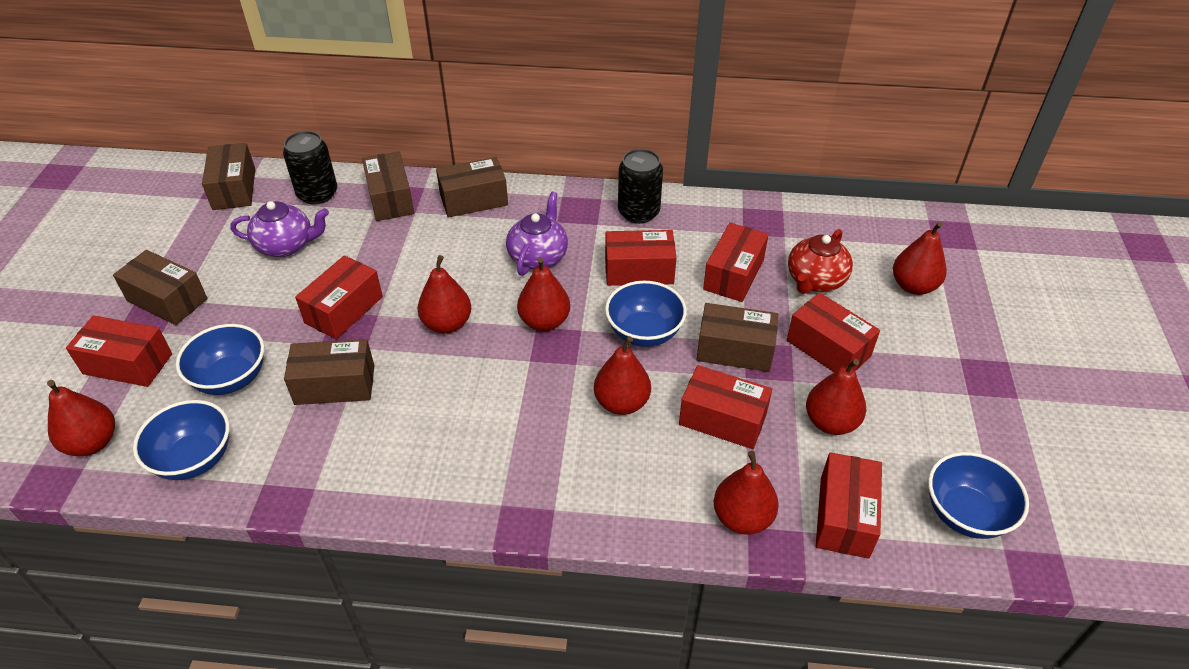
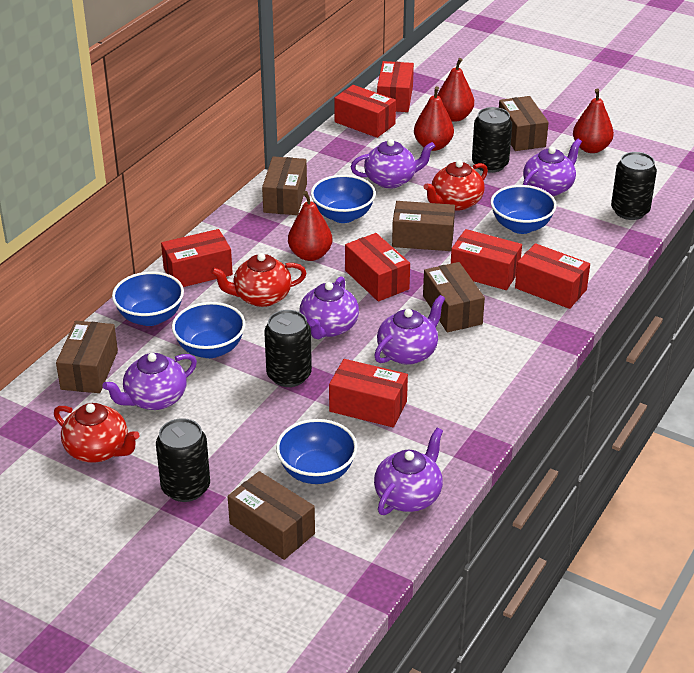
black can: 2 -> 4
blue bowl: 4 -> 5
purple teapot: 2 -> 6
red pear: 7 -> 4
red teapot: 1 -> 3

